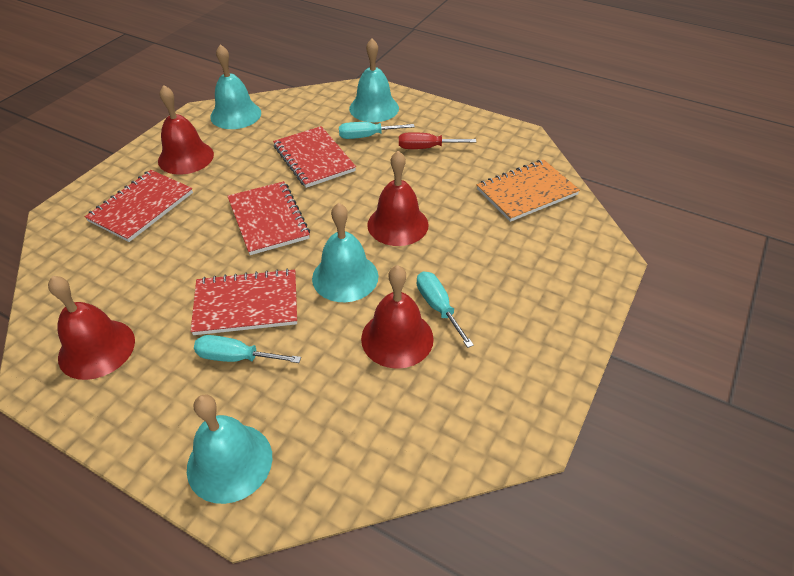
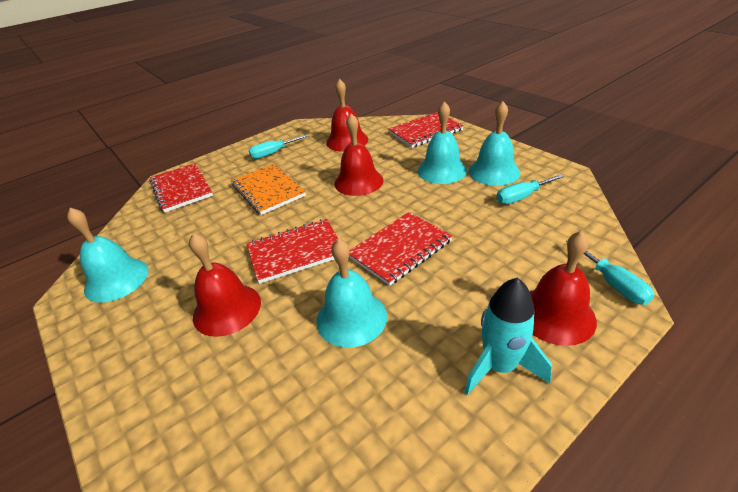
red screwdriver: 1 -> 0
turquoise rocket: 0 -> 1

